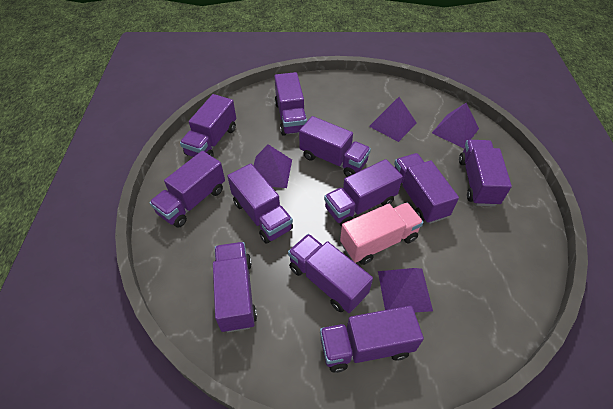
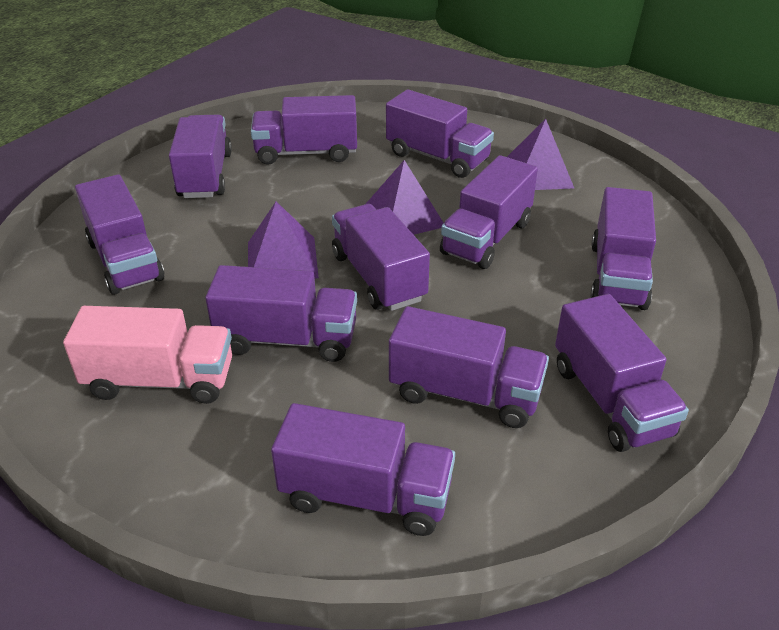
purple pyramid: 4 -> 3

